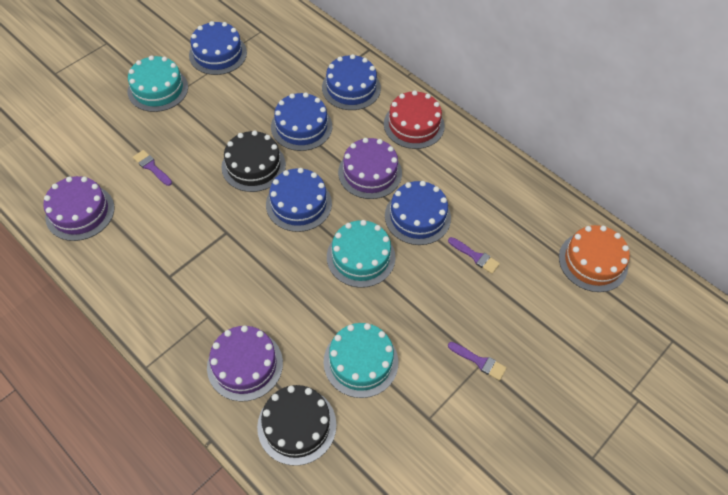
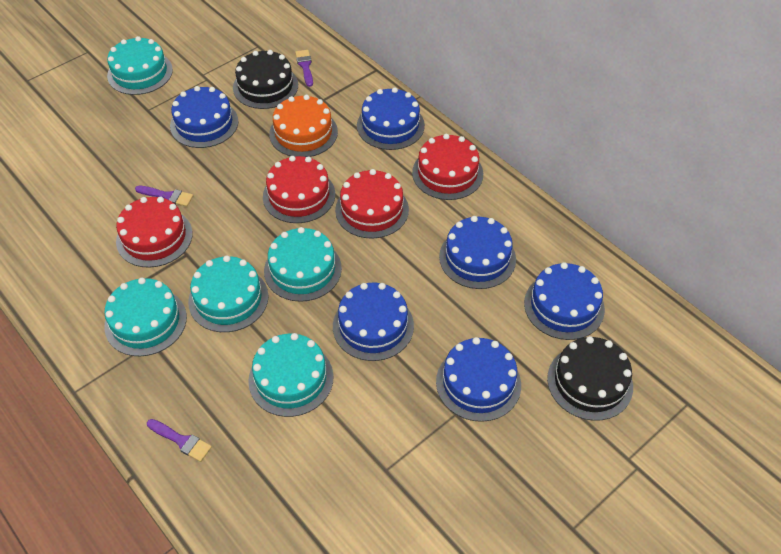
blue cake: 5 -> 6
purple cake: 3 -> 0
red cake: 1 -> 4
turquoise cake: 3 -> 5

